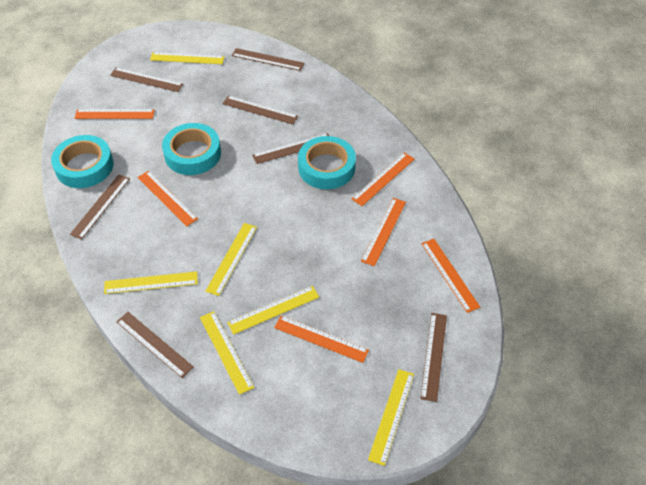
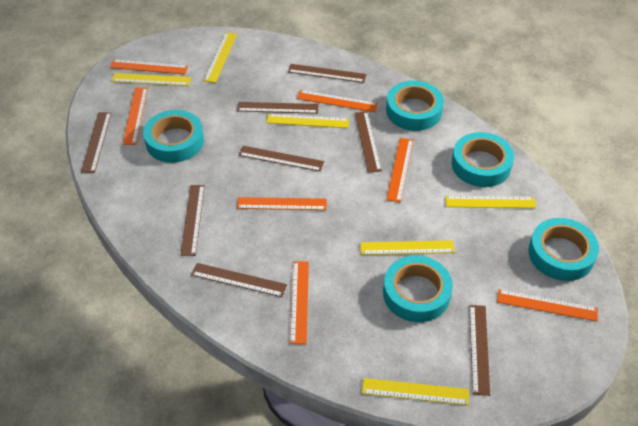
brown ruler: 7 -> 8
orange ruler: 6 -> 7
turquoise tape: 3 -> 5

